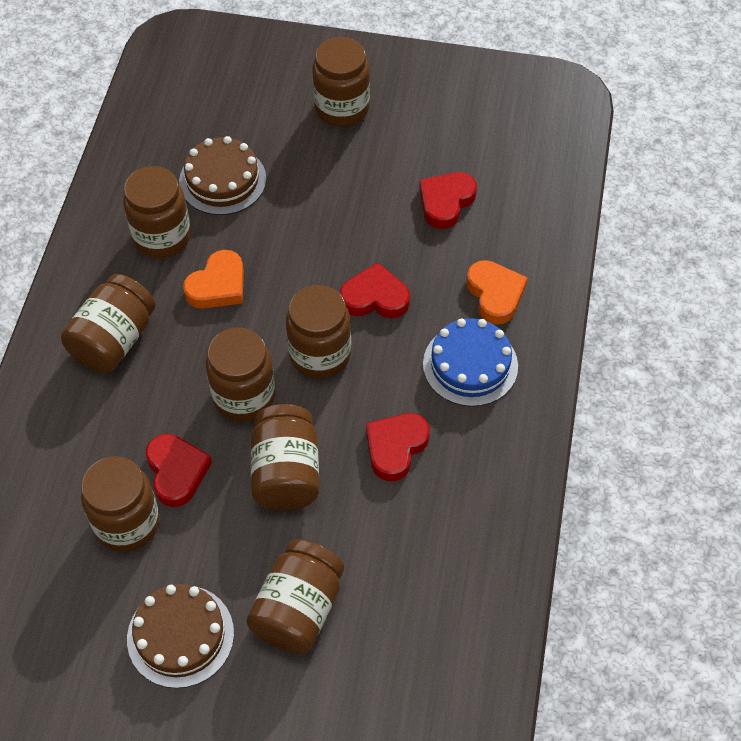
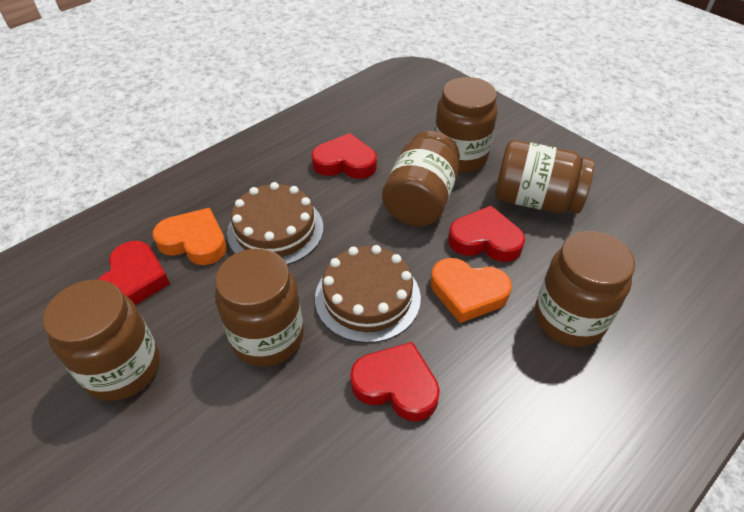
blue cake: 1 -> 0
brown jar: 8 -> 6

